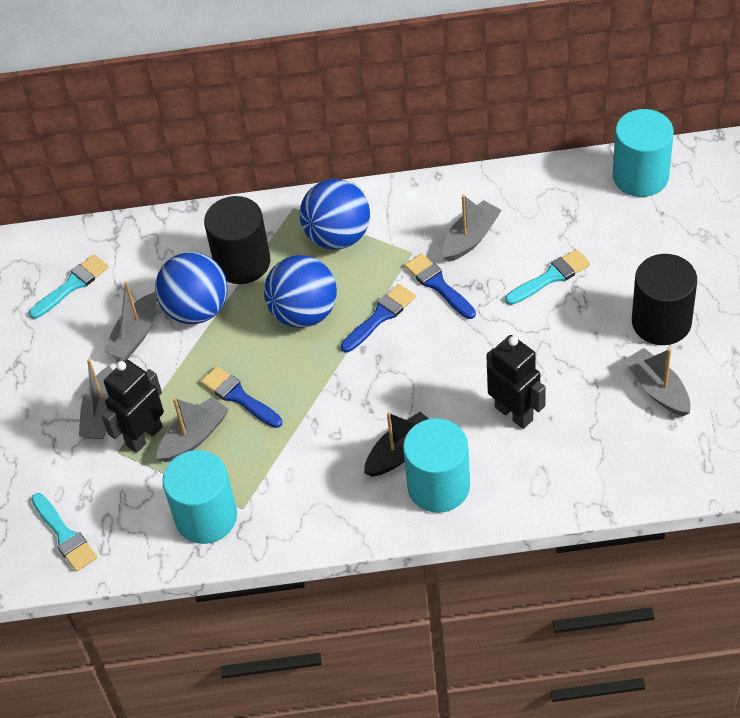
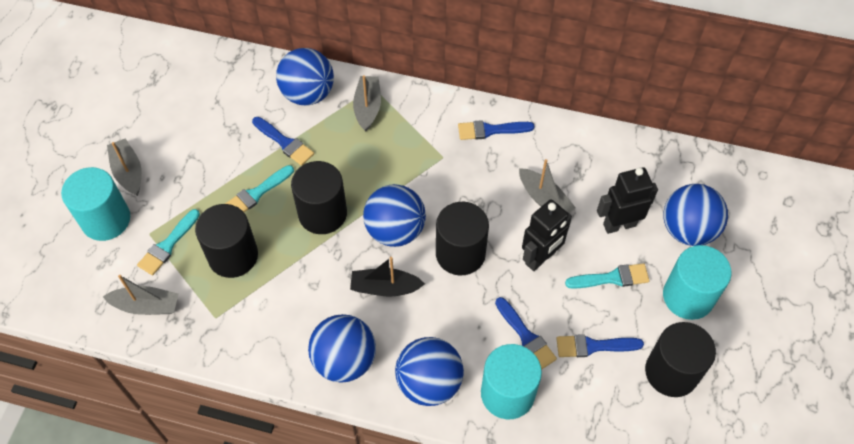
black cylinder: 2 -> 4
blue ball: 3 -> 5
blue brush: 3 -> 4
grey boat: 5 -> 4

